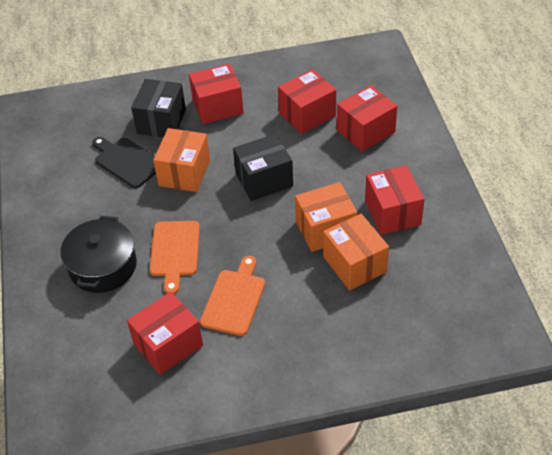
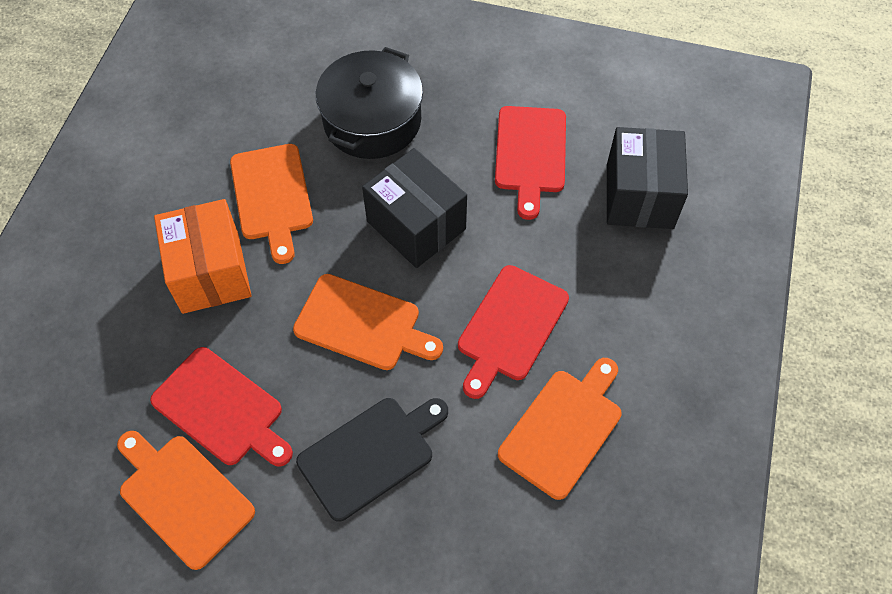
orange box: 3 -> 1
orange cutting board: 2 -> 4
red box: 5 -> 0
red cutting board: 0 -> 3

